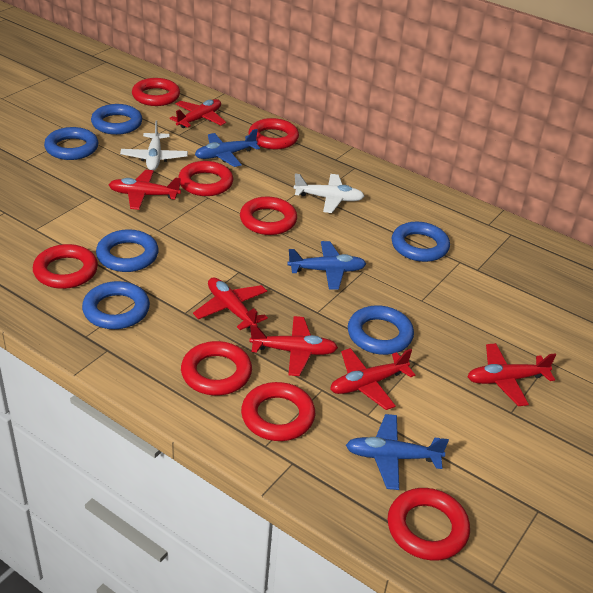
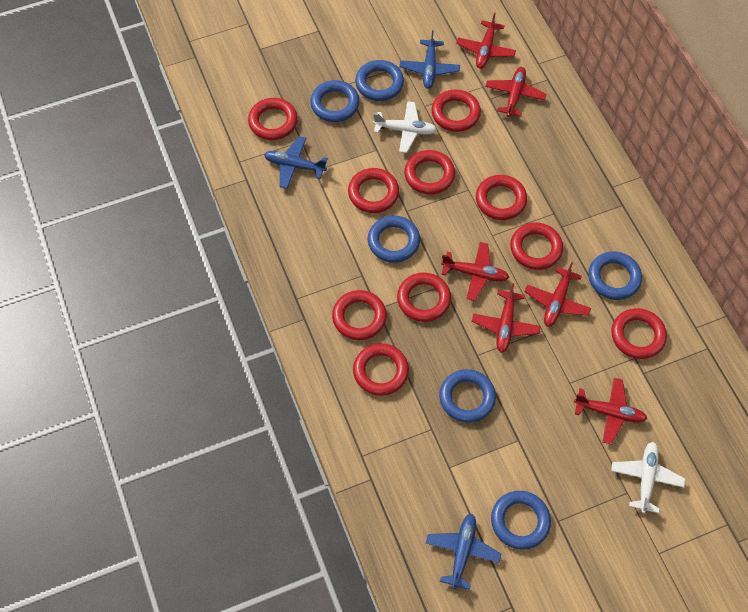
red ring: 8 -> 10

